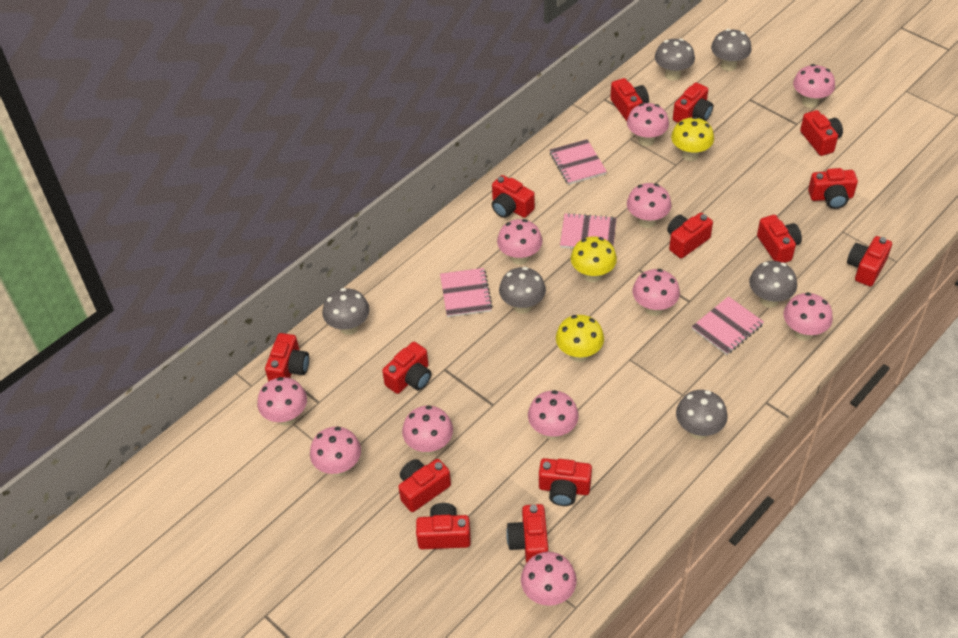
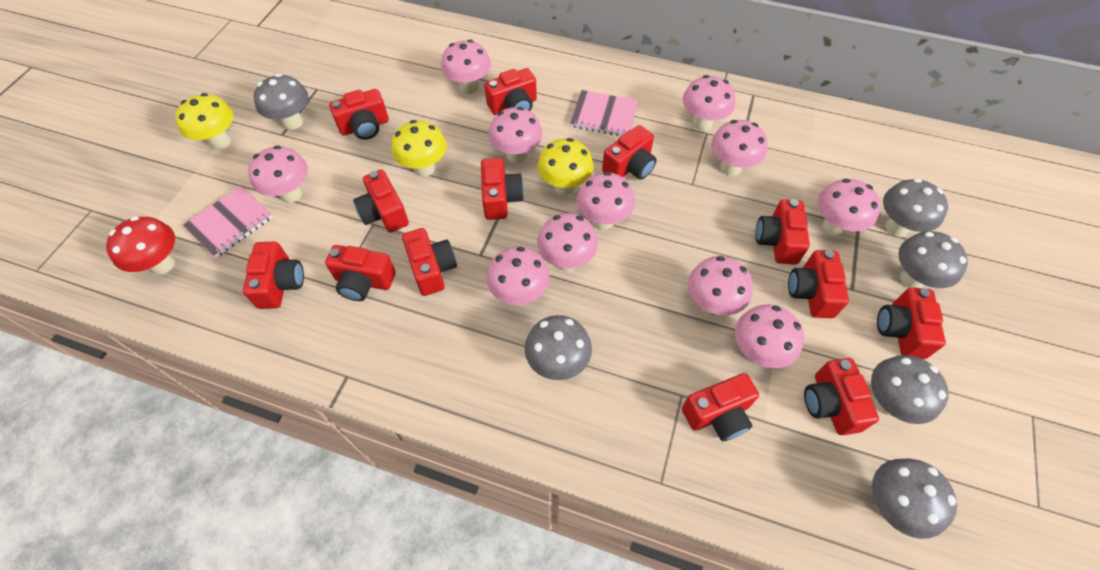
pink notebook: 4 -> 2
red camera: 14 -> 13
red mushroom: 0 -> 1

